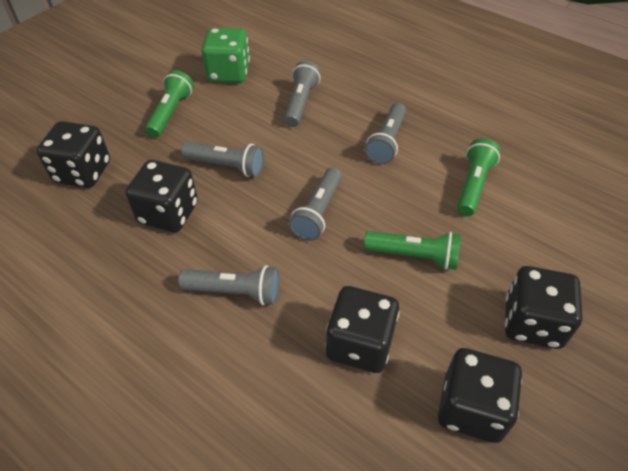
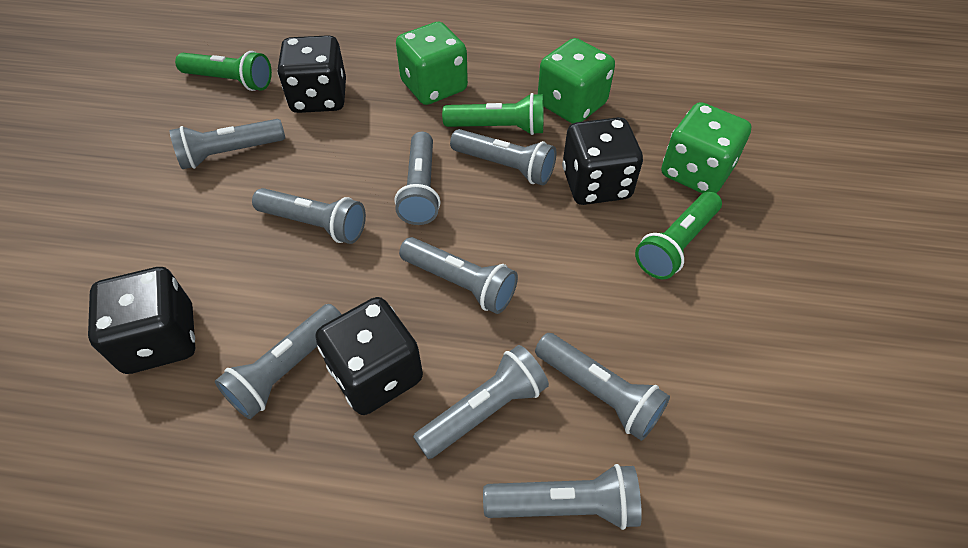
black dice: 5 -> 4
green dice: 1 -> 3
grey flashlight: 5 -> 9

